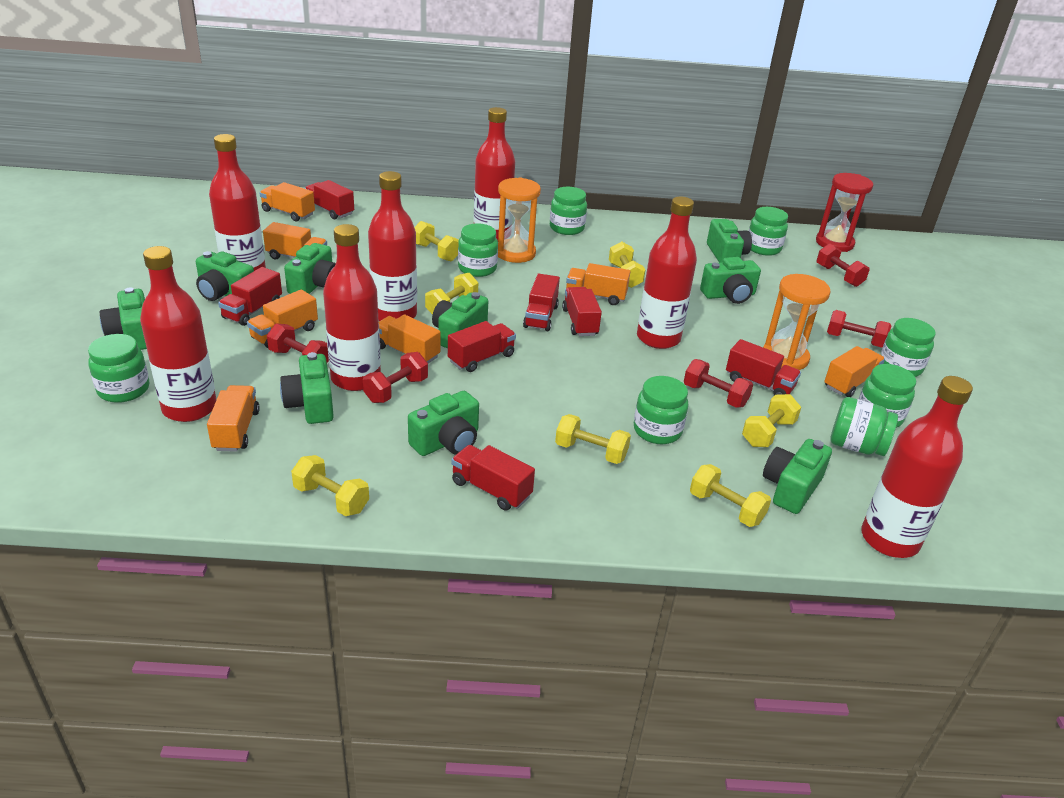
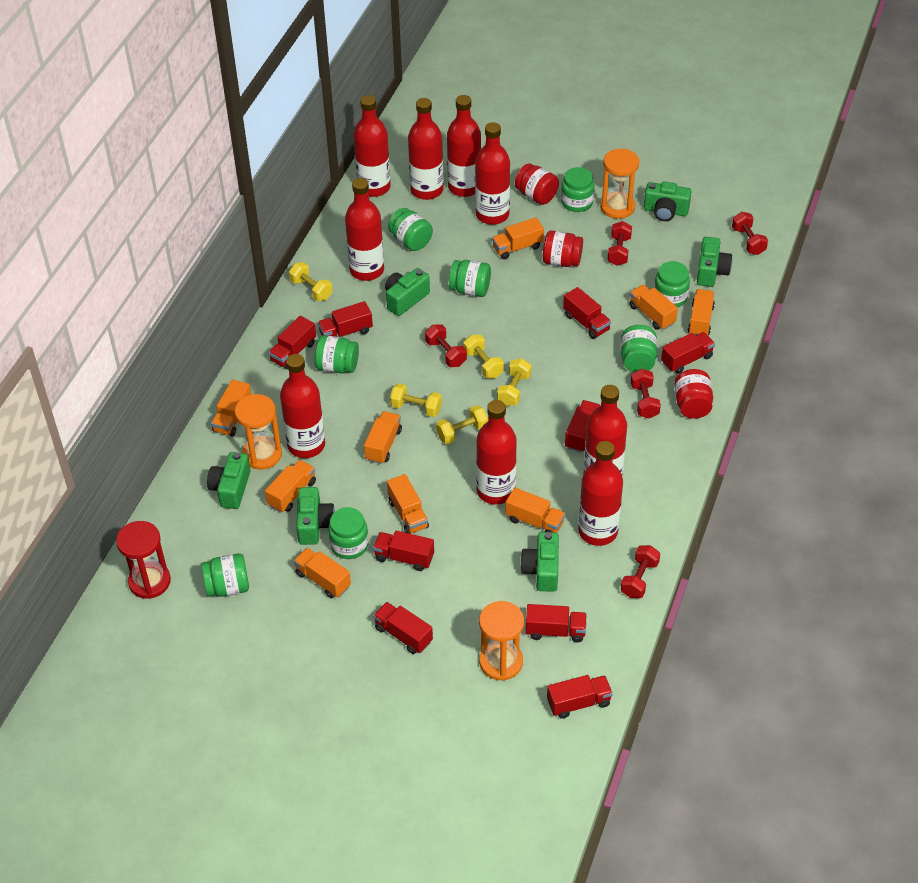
green camera: 9 -> 6
orange hourglass: 2 -> 3
orange truck: 7 -> 9
red bottle: 7 -> 9
red jar: 0 -> 3
red truck: 7 -> 9
yellow dumbbell: 7 -> 5

